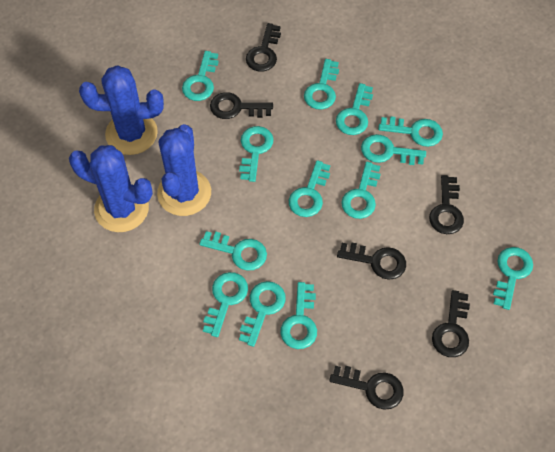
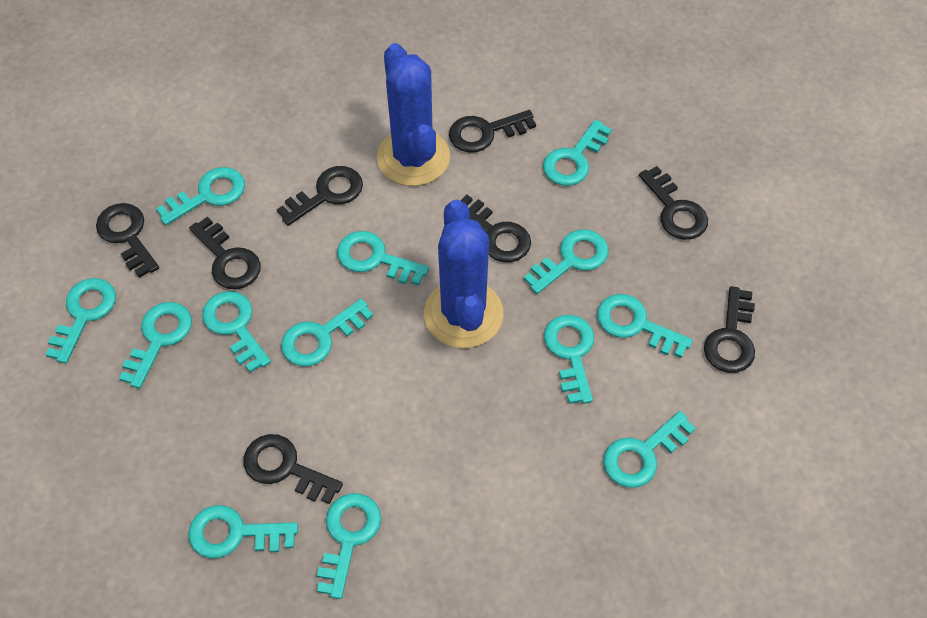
black key: 6 -> 8
blue cactus: 3 -> 2

